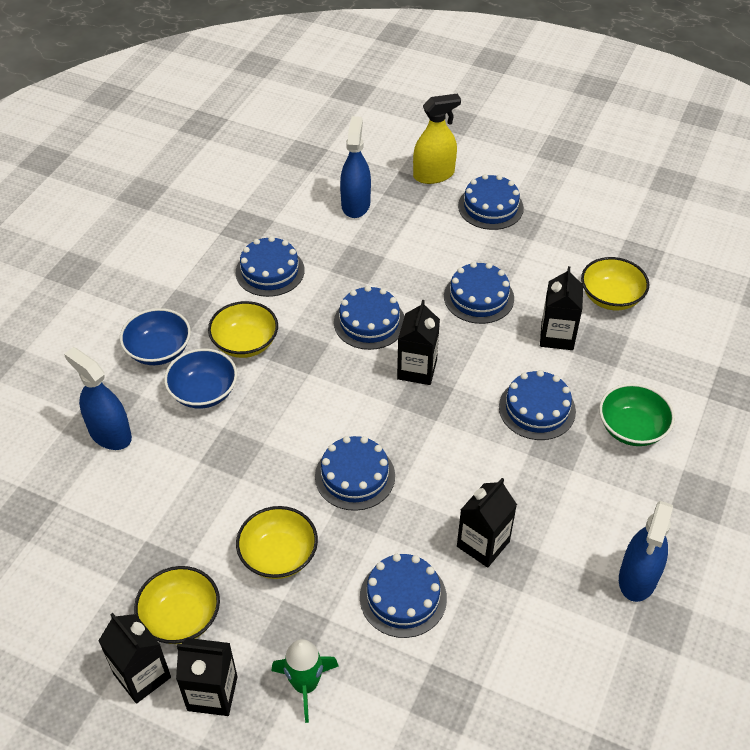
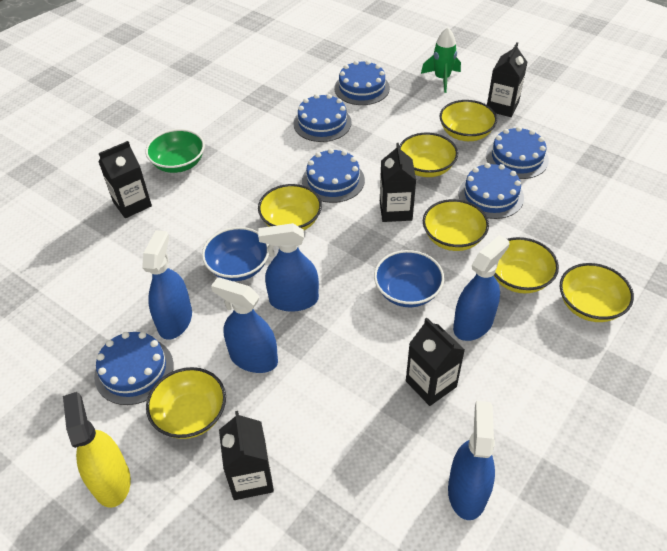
blue cake: 7 -> 6
blue spray bottle: 3 -> 5
yellow bowl: 4 -> 7

